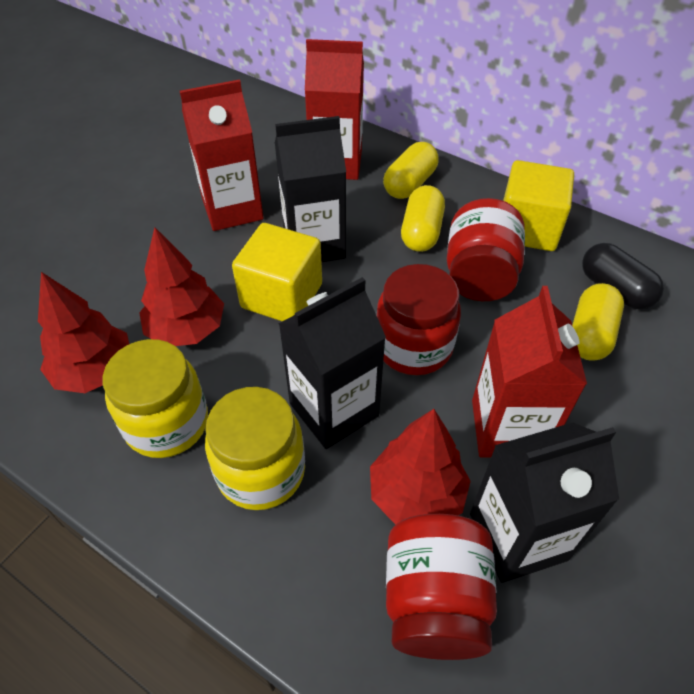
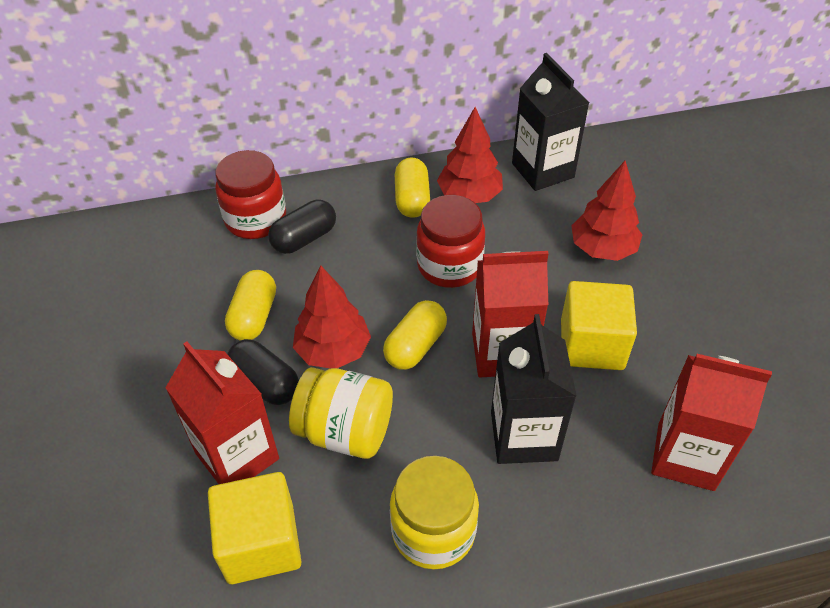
black capsule: 1 -> 2
black carton: 3 -> 2
red jar: 3 -> 2

